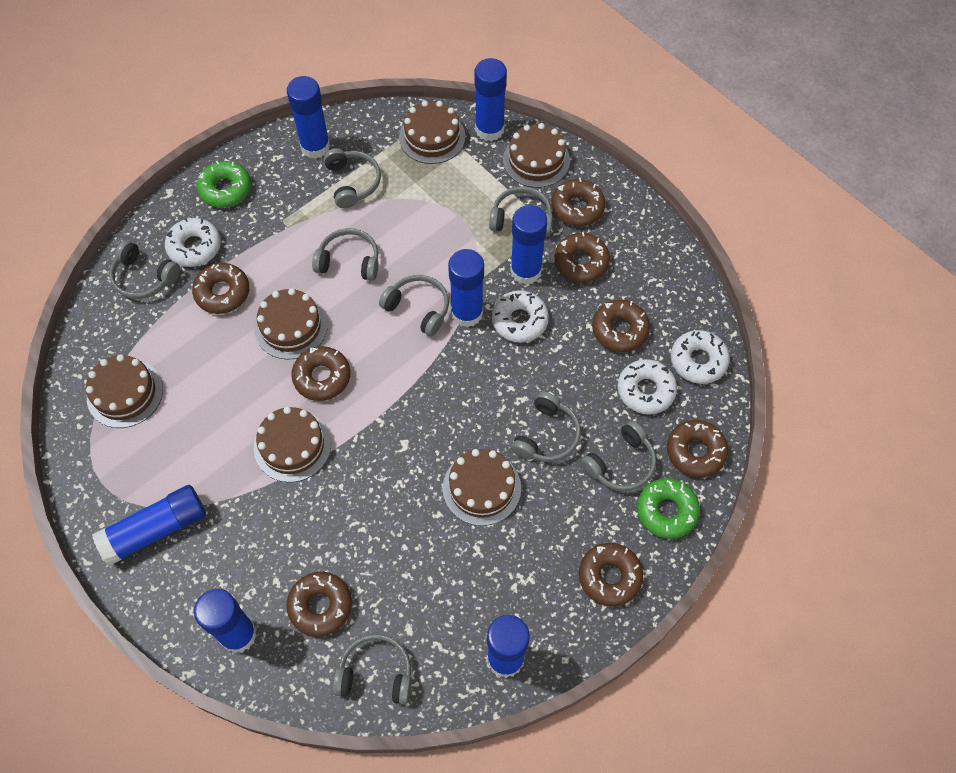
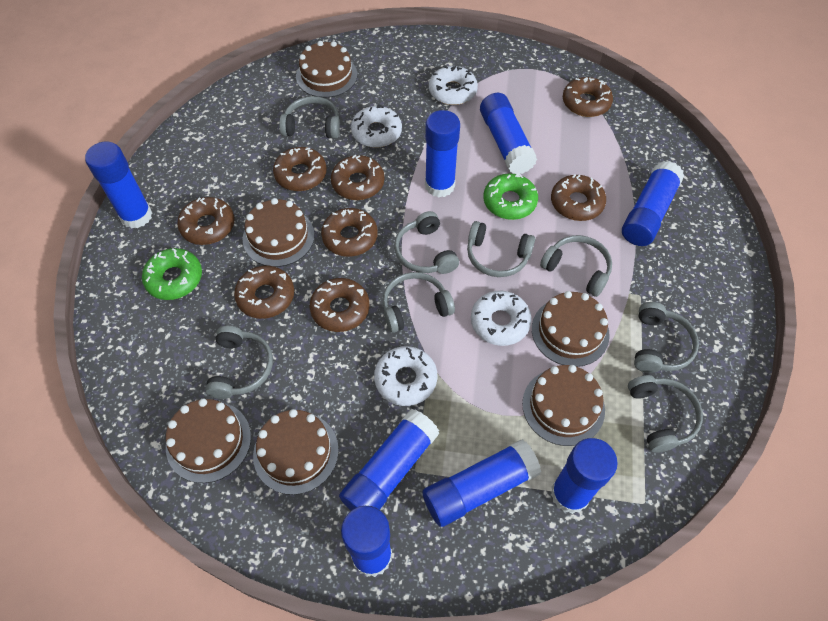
blue glue stick: 7 -> 8

